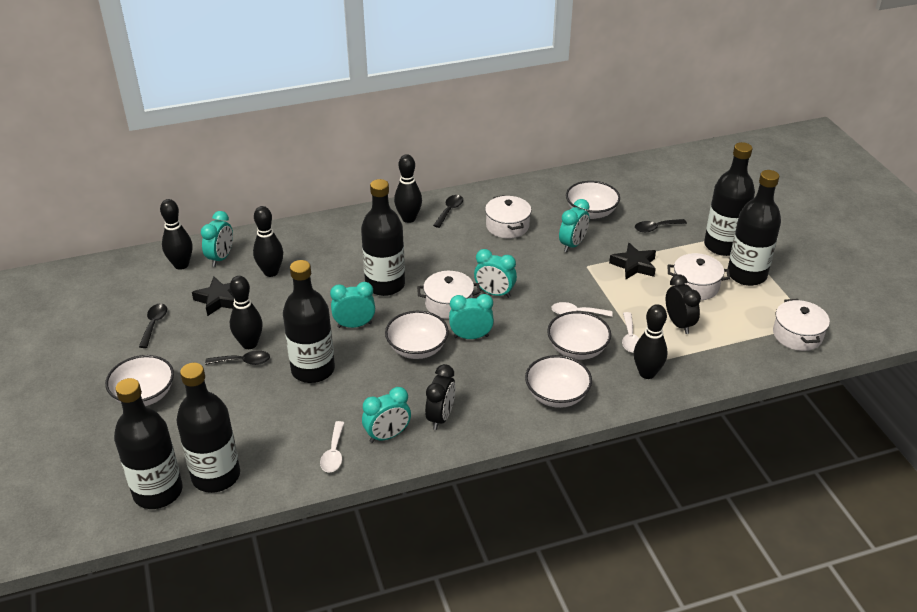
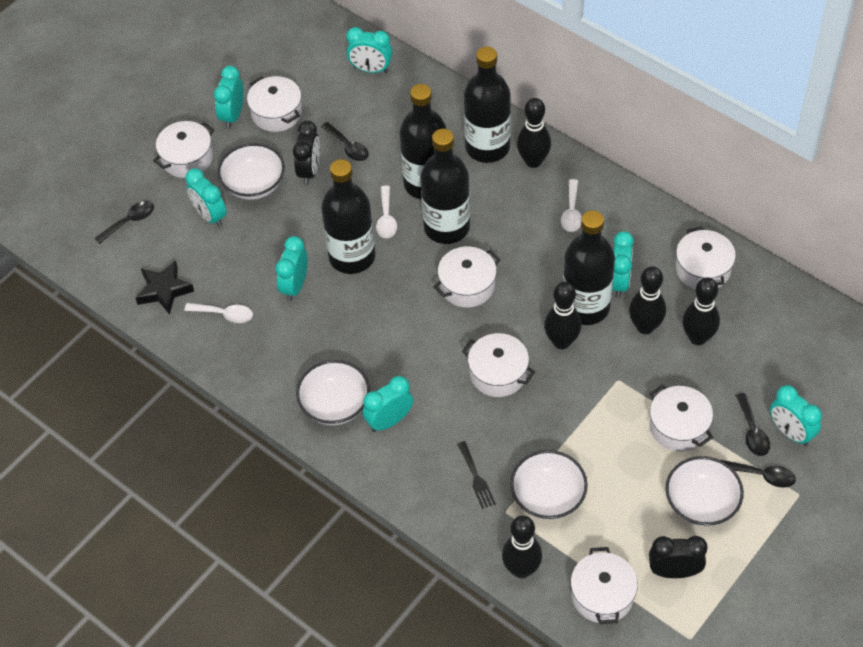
black bottle: 6 -> 5
black fork: 0 -> 1
black star: 2 -> 1
turquoise clock: 6 -> 7
white bowl: 5 -> 4
white pot: 4 -> 7

